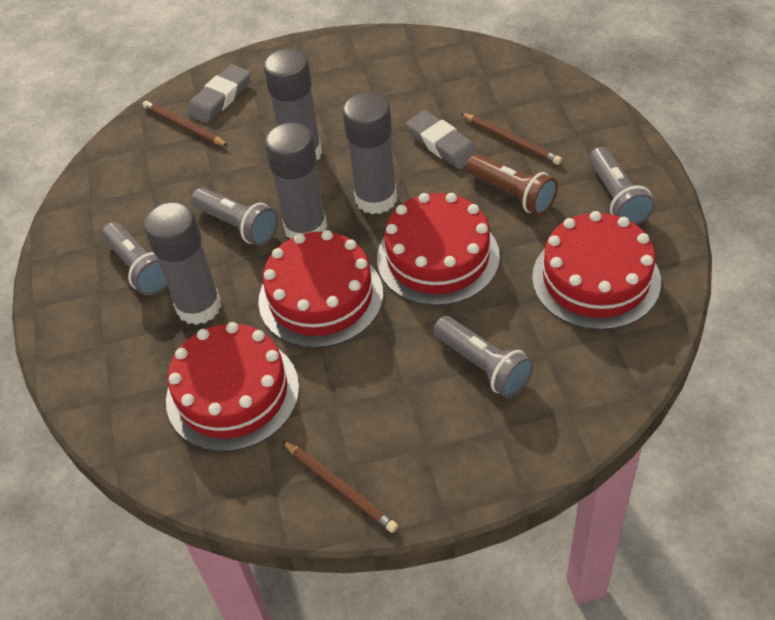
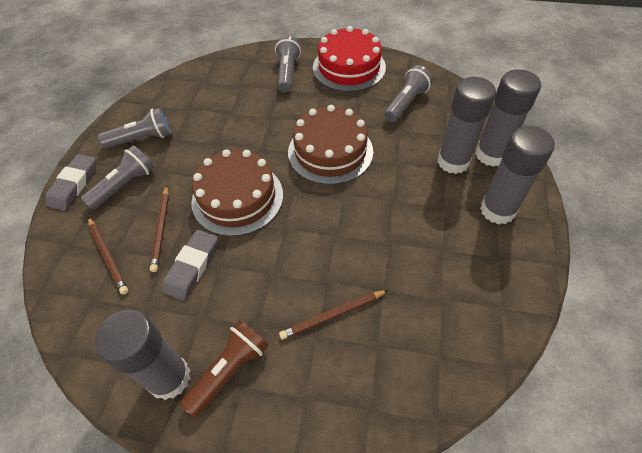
brown cake: 0 -> 2
red cake: 4 -> 1

